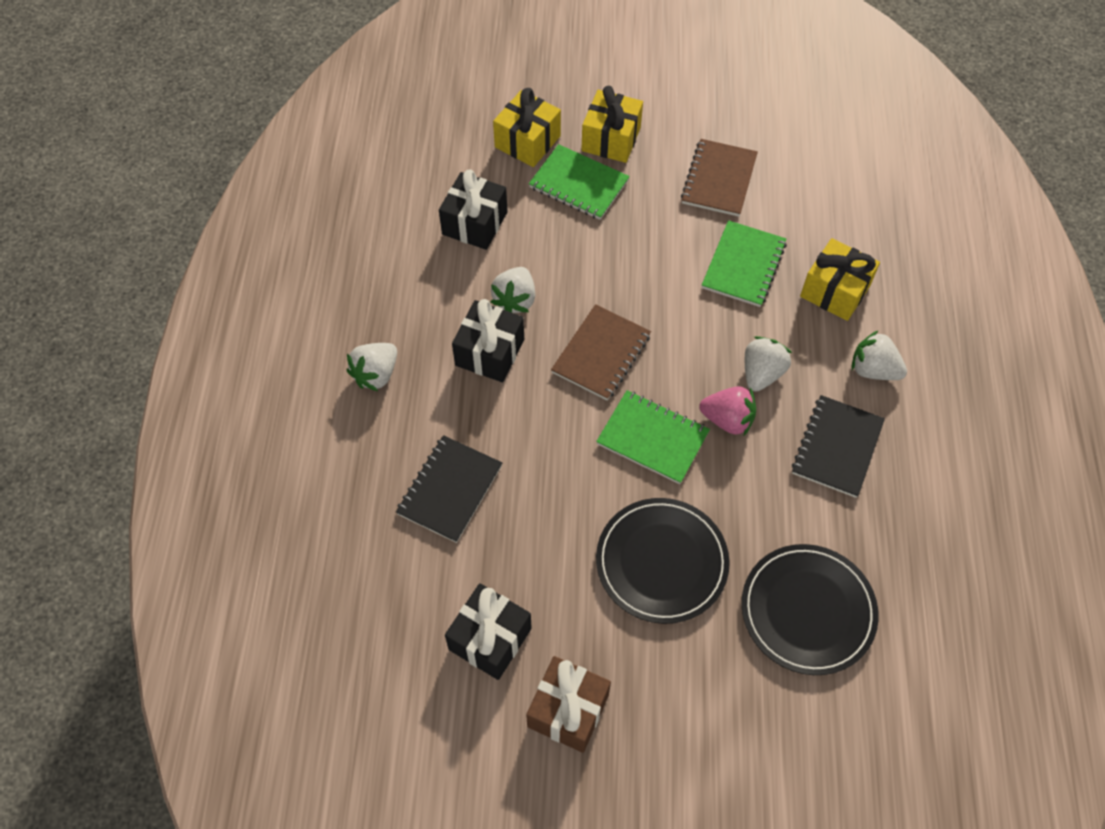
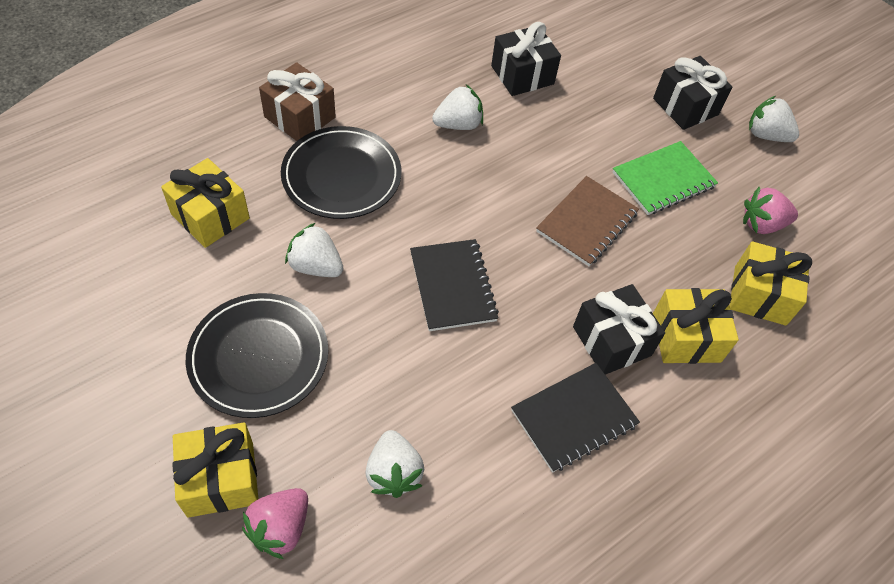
brown notebook: 2 -> 1
green notebook: 3 -> 1
pink strawberry: 1 -> 2
yellow gift: 3 -> 4

